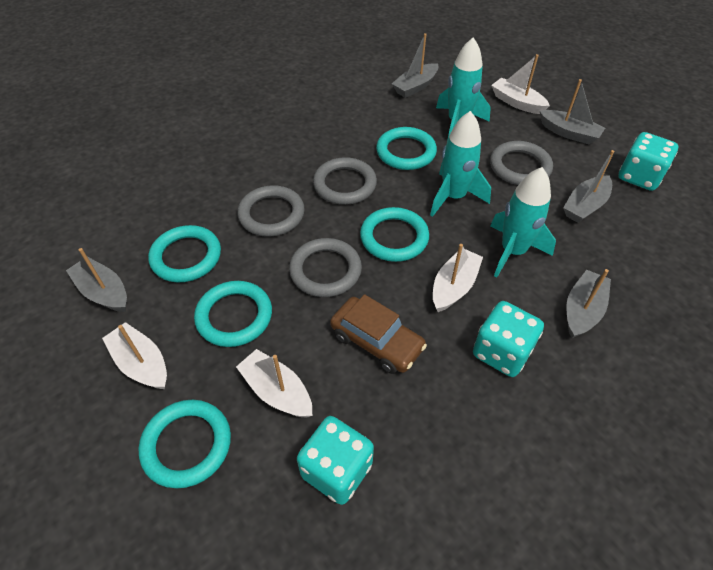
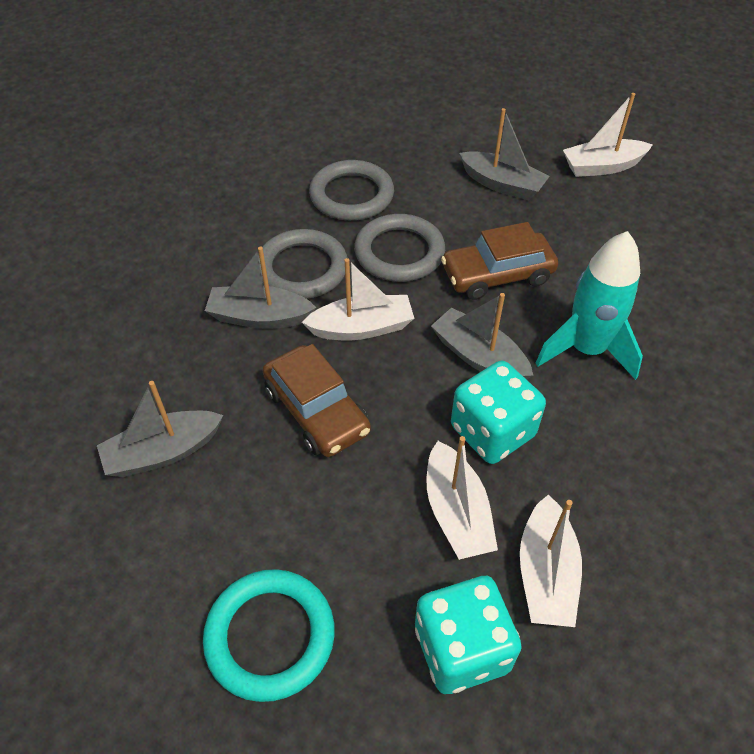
brown car: 1 -> 2
grey boat: 5 -> 4
grey ring: 4 -> 3
turquoise dice: 3 -> 2
turquoise ring: 5 -> 1
turquoise rocket: 3 -> 1

